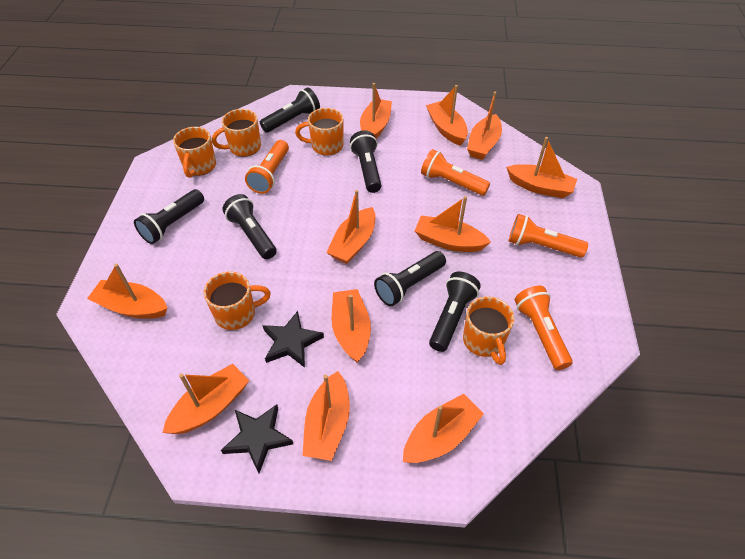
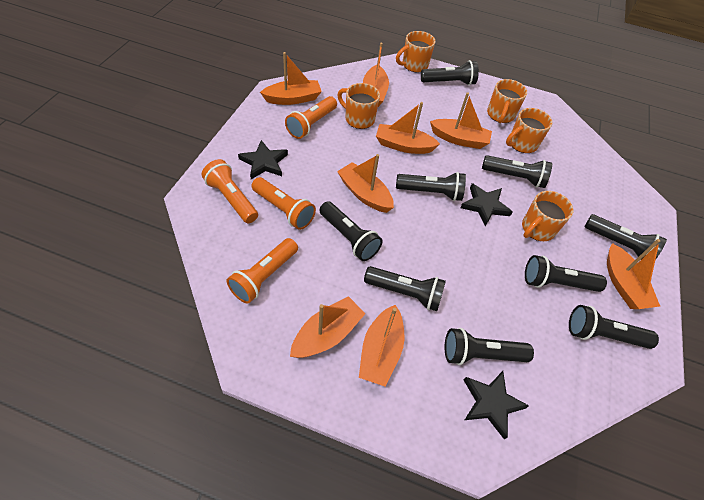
black flashlight: 6 -> 9
black star: 2 -> 3
orange boat: 11 -> 8

